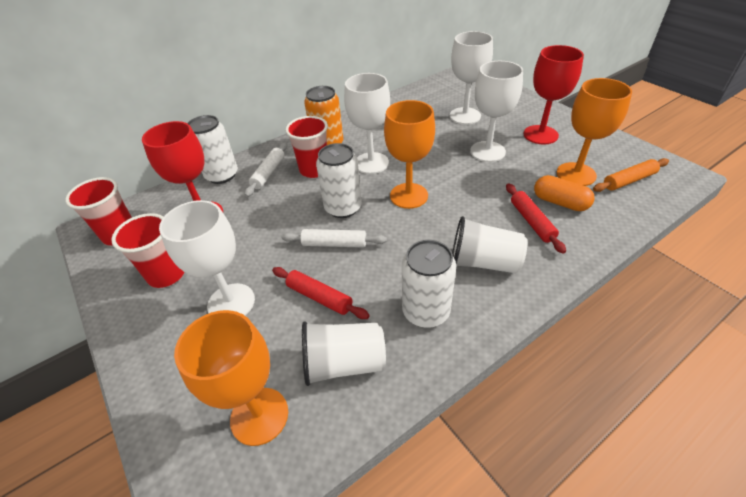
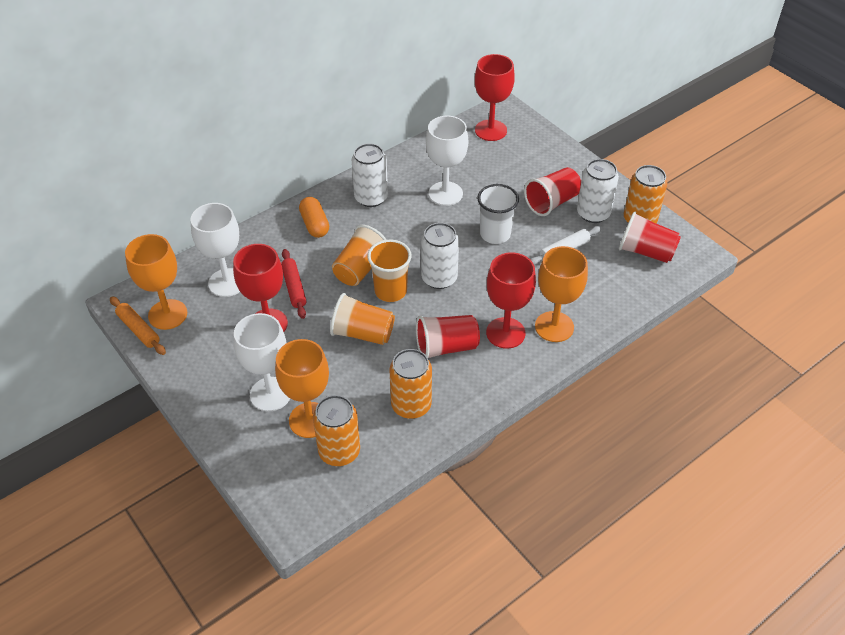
orange can: 1 -> 3
orange cup: 0 -> 3
red goblet: 2 -> 3
red rolling pin: 2 -> 1
white cup: 2 -> 1
white goblet: 4 -> 3
white rolling pin: 2 -> 1

